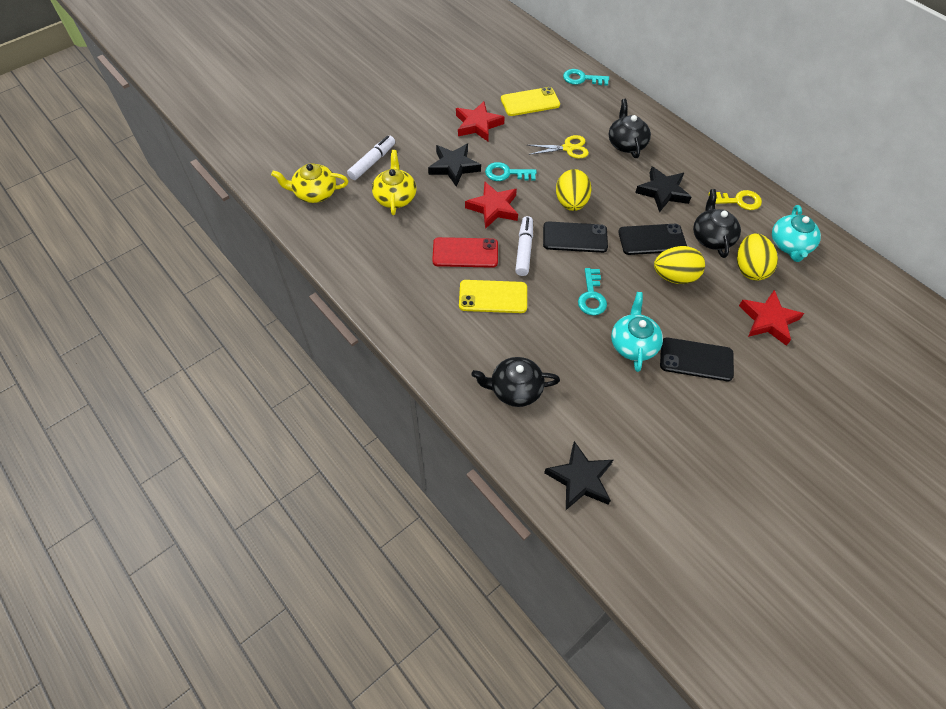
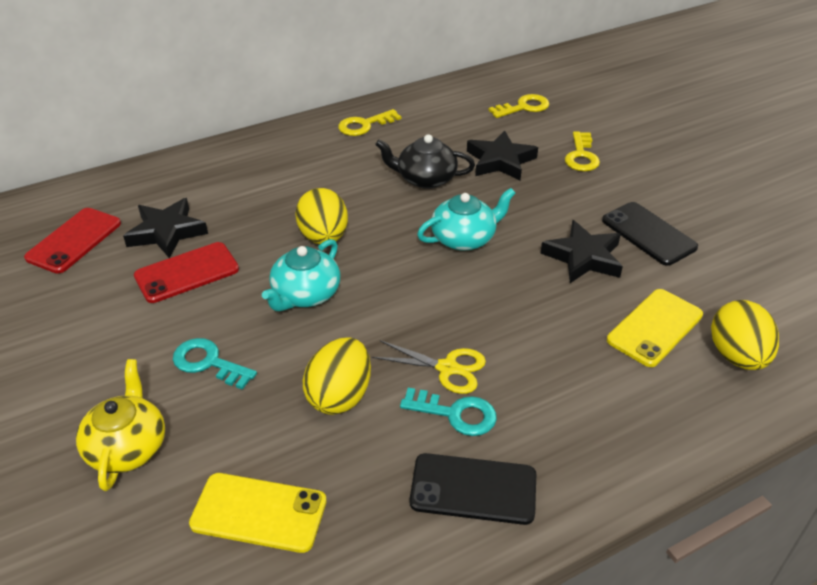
black phone: 3 -> 2
black teapot: 3 -> 1
red phone: 1 -> 2
red star: 3 -> 0
turquoise key: 3 -> 2
white marker: 2 -> 0
yellow key: 1 -> 3
yellow teapot: 2 -> 1

